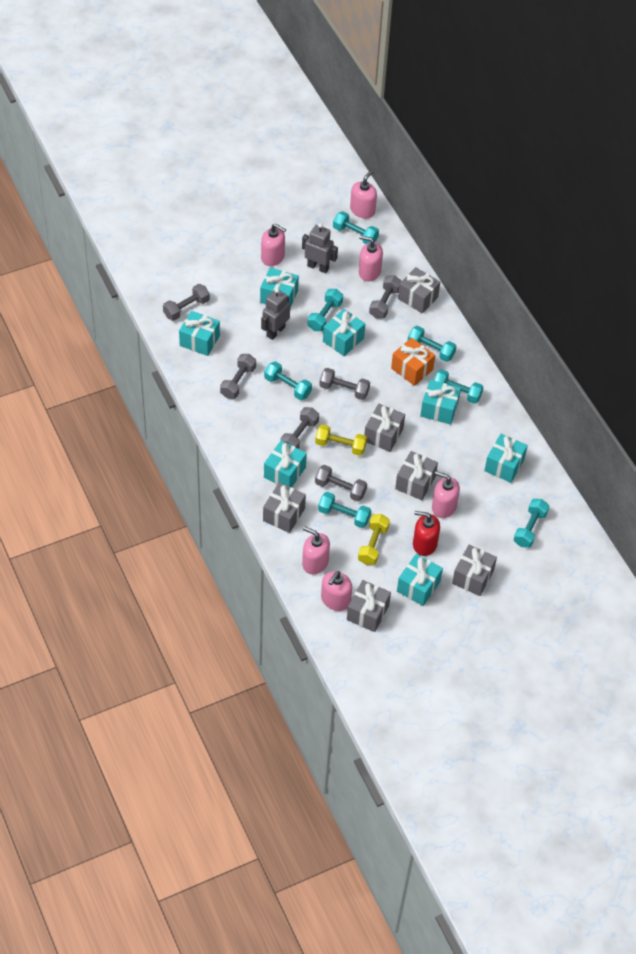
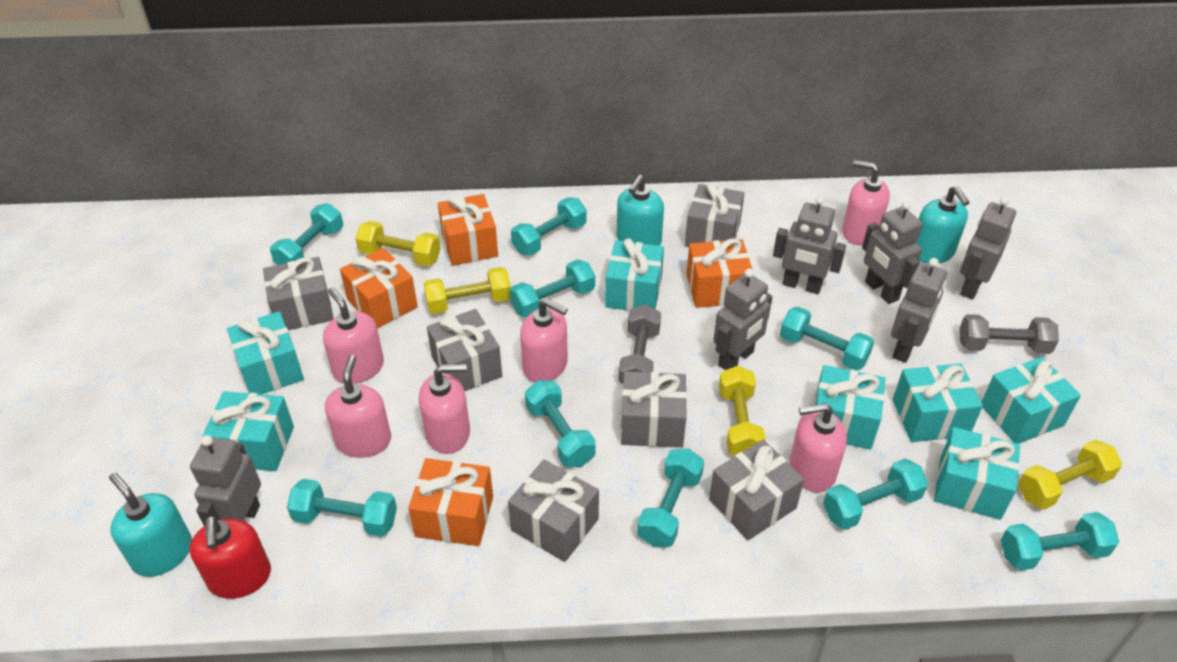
grey dumbbell: 6 -> 2
grey robot: 2 -> 6
orange gift: 1 -> 4
turquoise dumbbell: 7 -> 9
turquoise soap dispenser: 0 -> 3
yellow dumbbell: 2 -> 4

